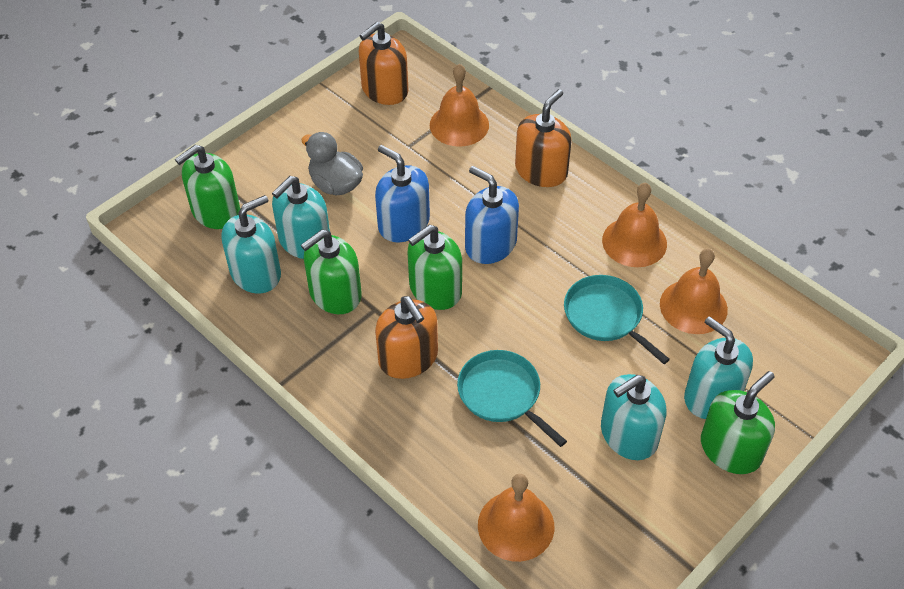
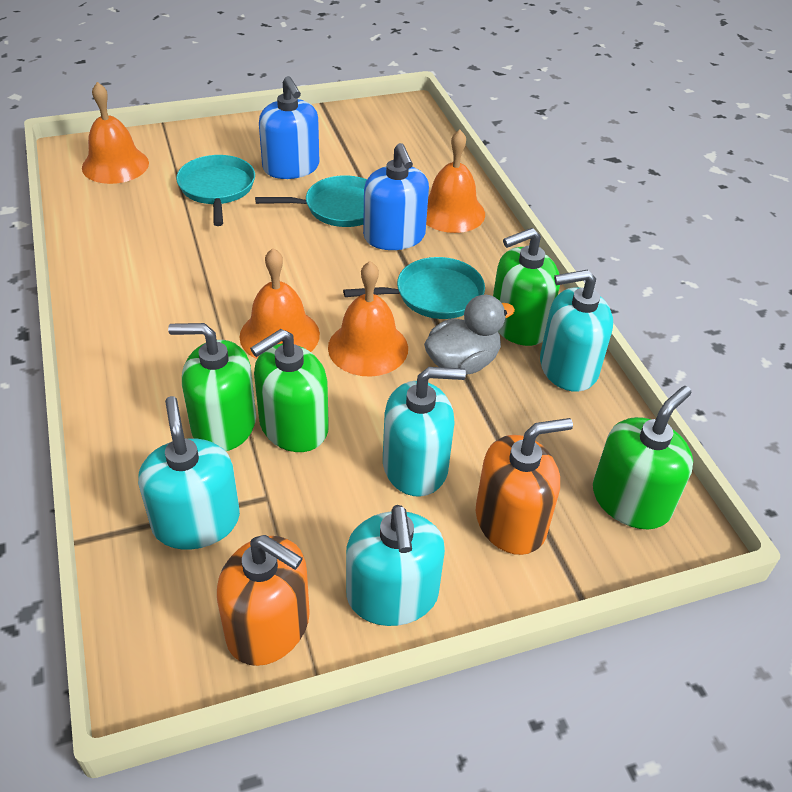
orange soap dispenser: 3 -> 2
turquoise pan: 2 -> 3

